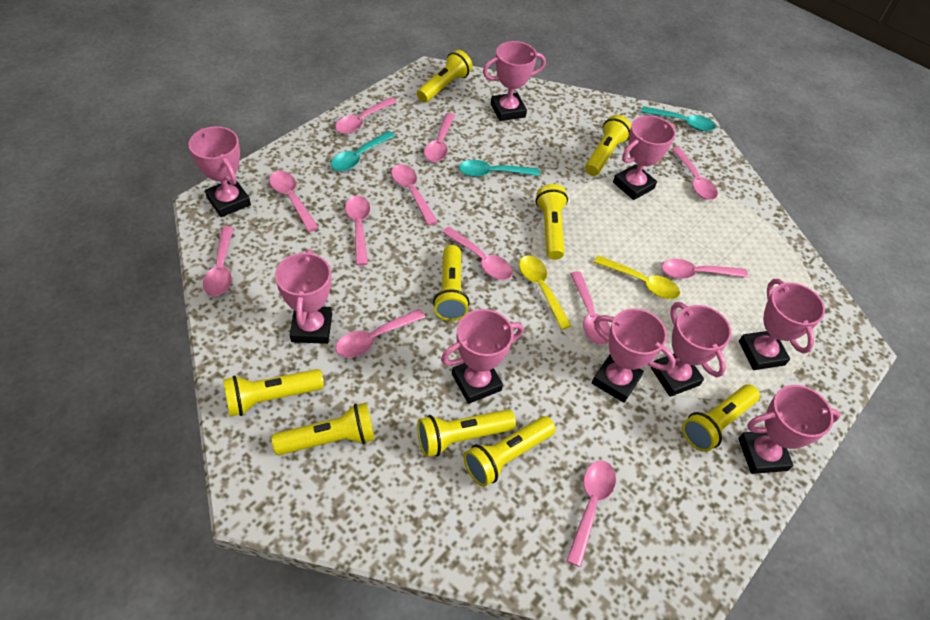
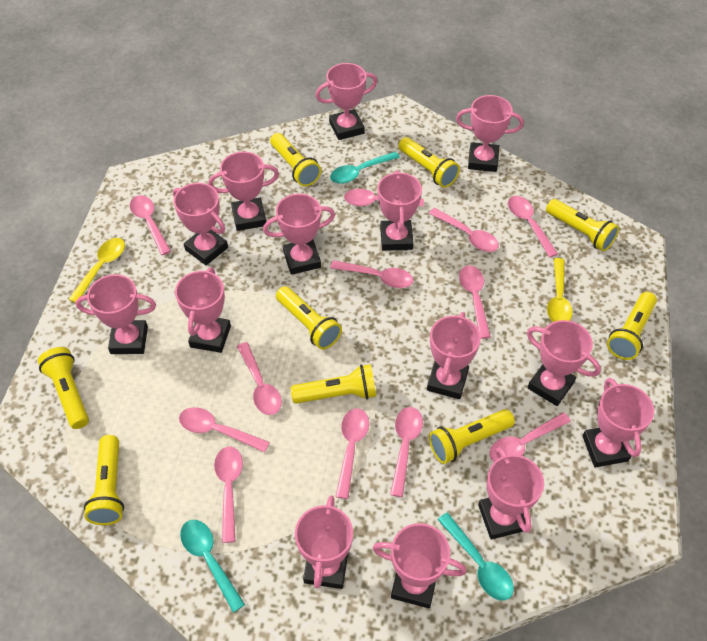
pink trophy: 9 -> 14

